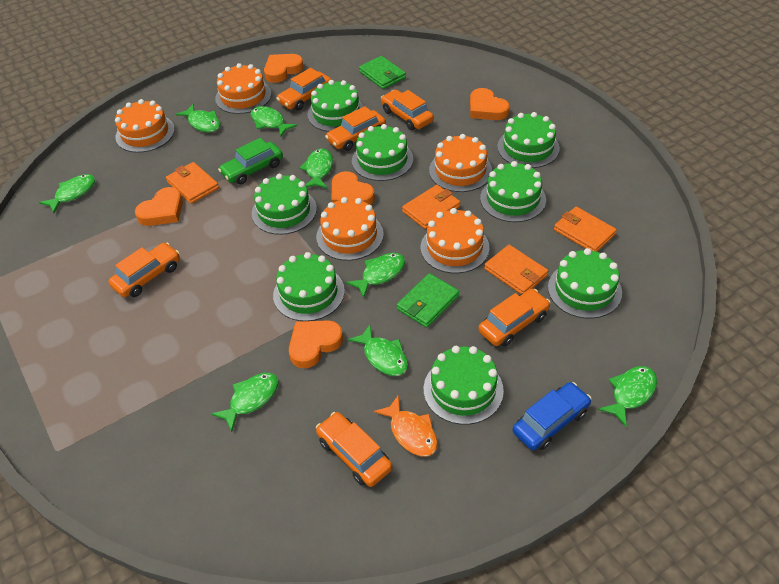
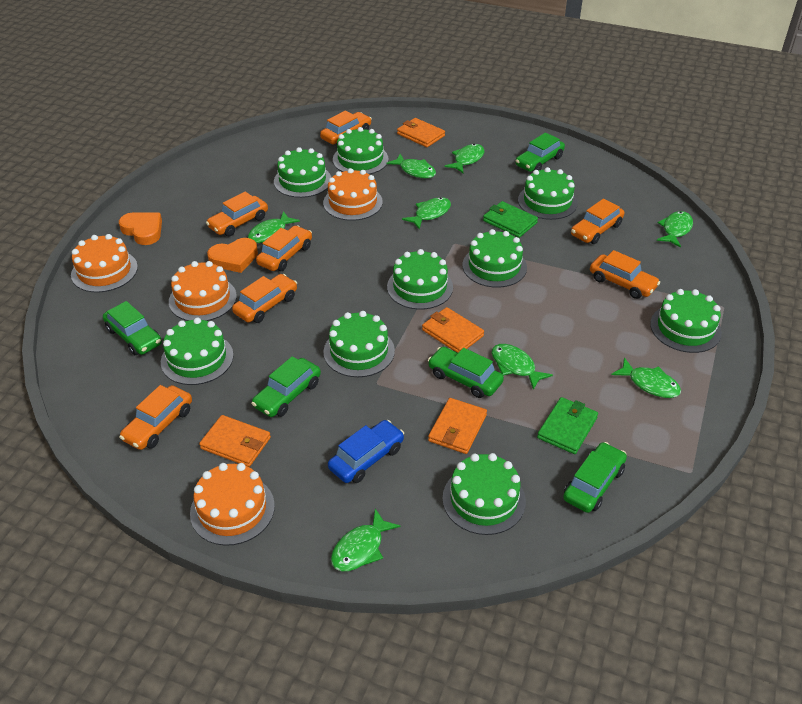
green cake: 8 -> 9
green car: 1 -> 5
orange cake: 5 -> 4
orange car: 6 -> 7
orange fish: 1 -> 0
orange heart: 5 -> 2

